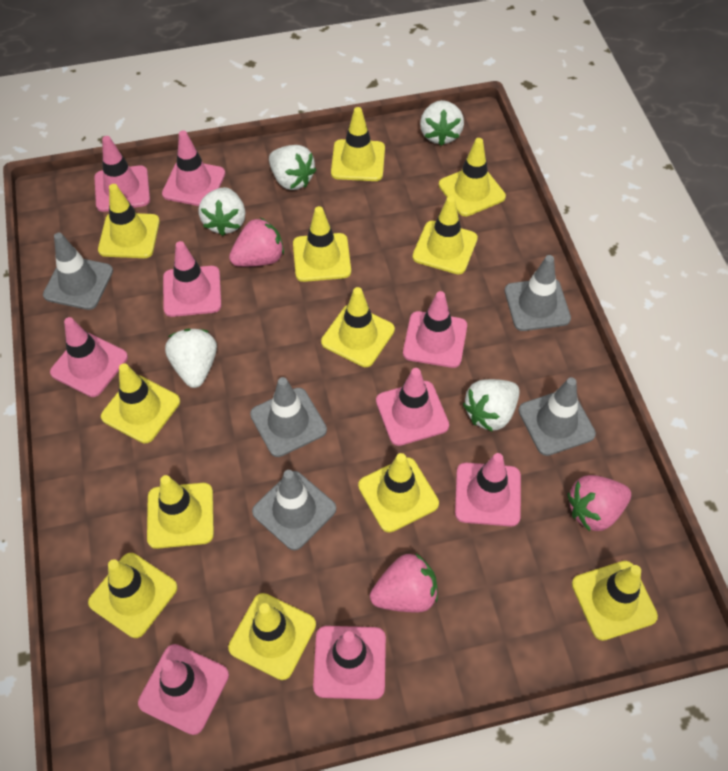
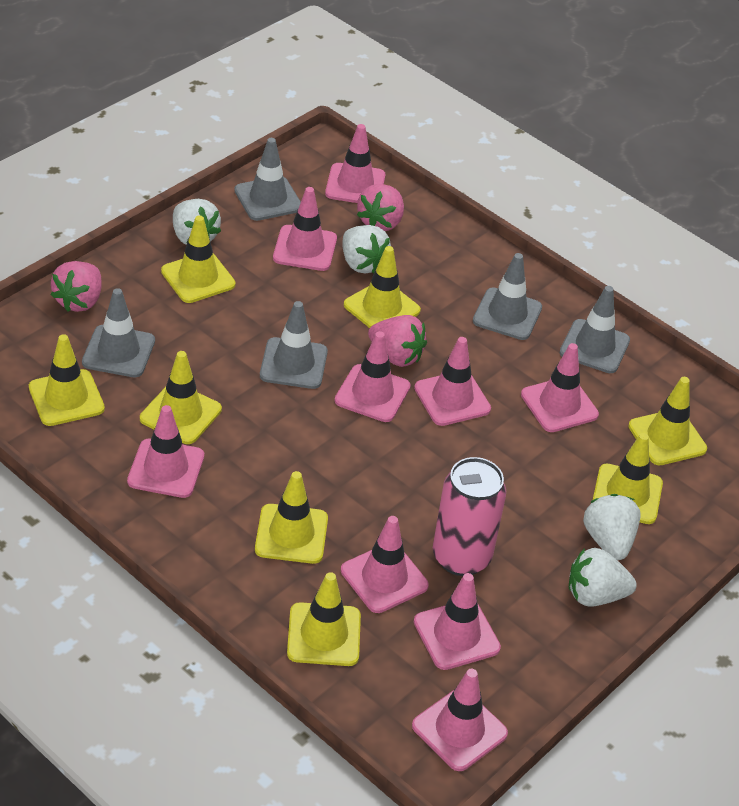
pink can: 0 -> 1
white strawberry: 5 -> 4
yellow traffic cone: 12 -> 8

